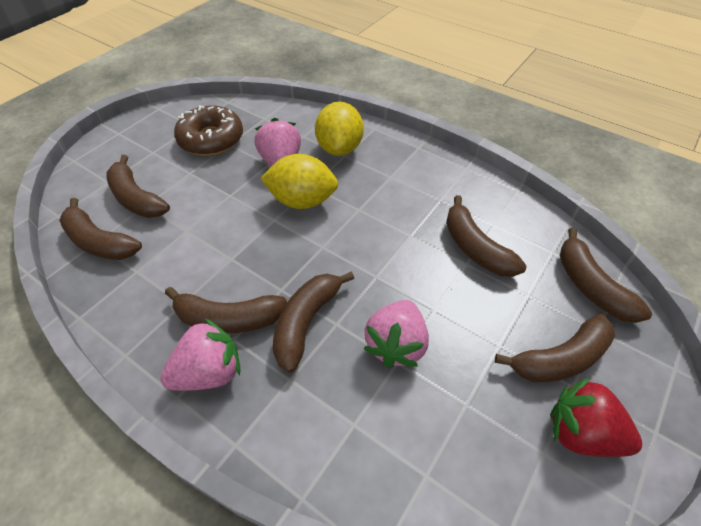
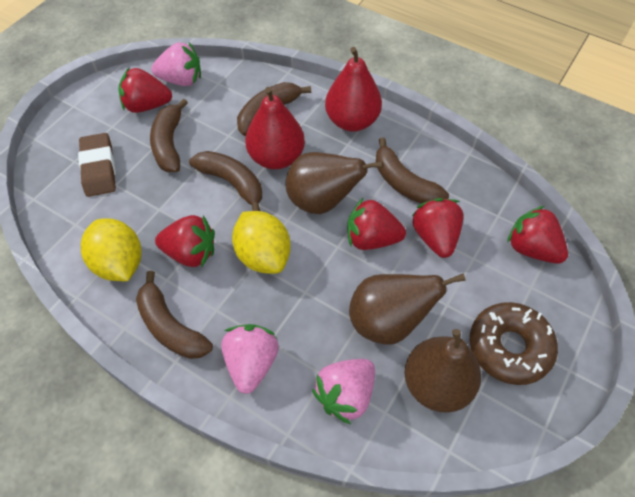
brown banana: 7 -> 5
brown eraser: 0 -> 1
brown pear: 0 -> 3
red pear: 0 -> 2
red strawberry: 1 -> 5

